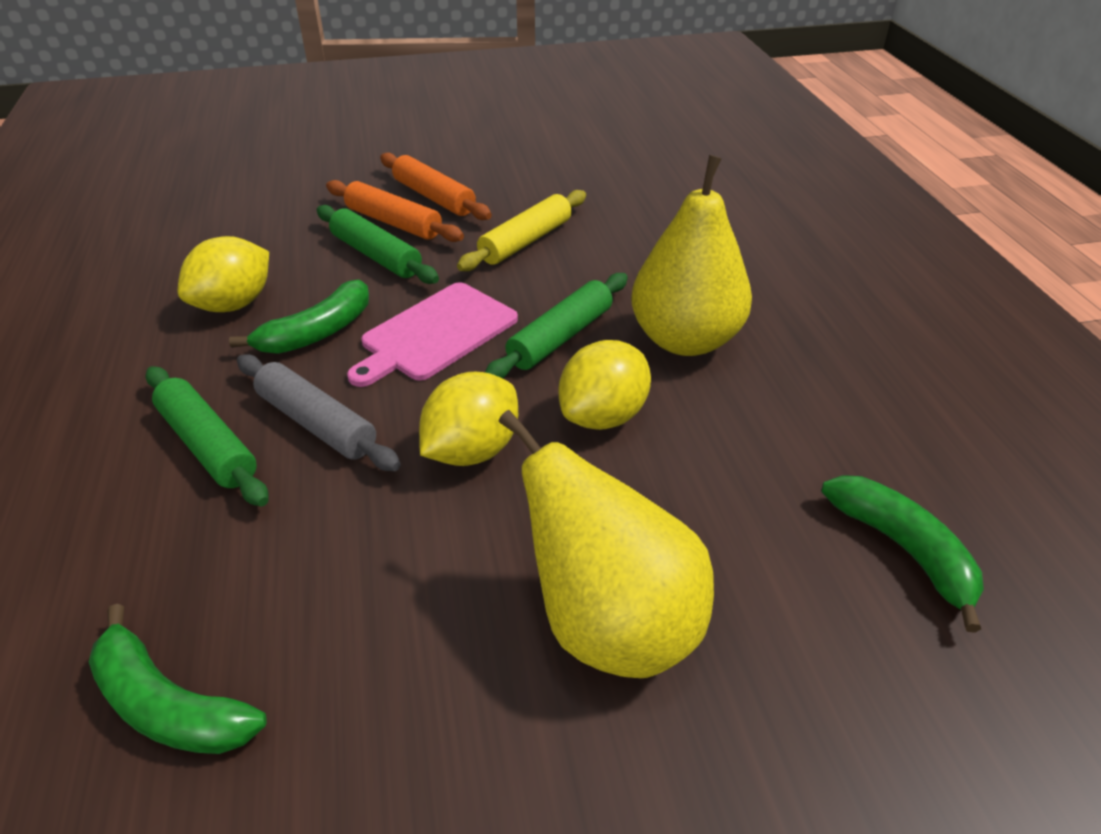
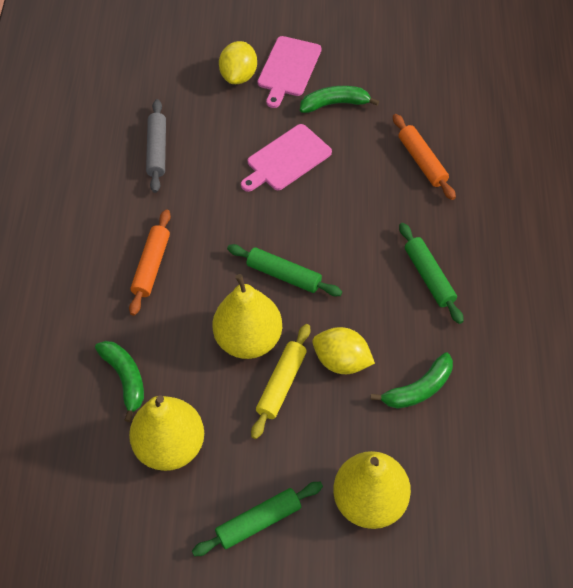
pink cutting board: 1 -> 2
yellow lemon: 3 -> 2
yellow pear: 2 -> 3

